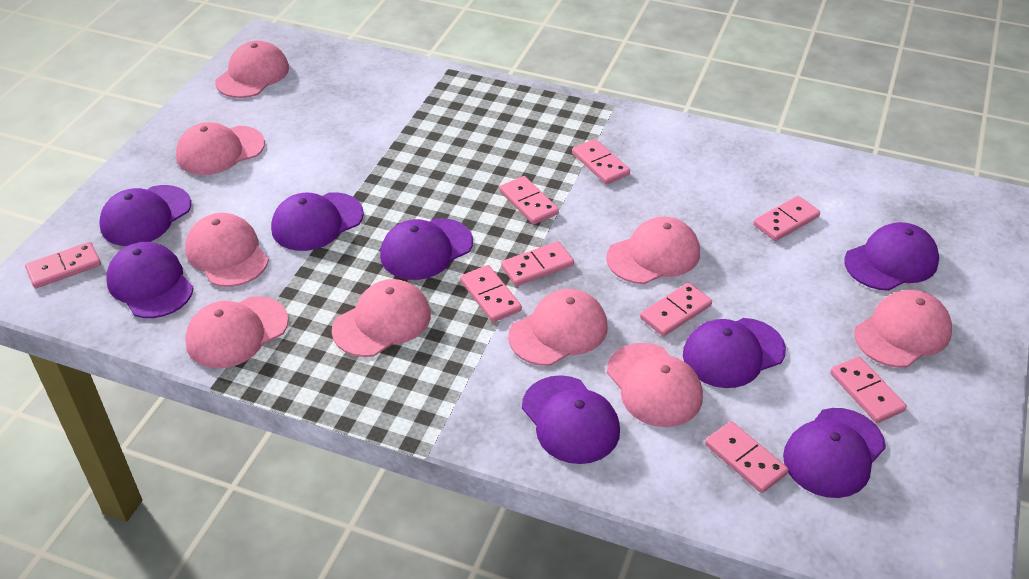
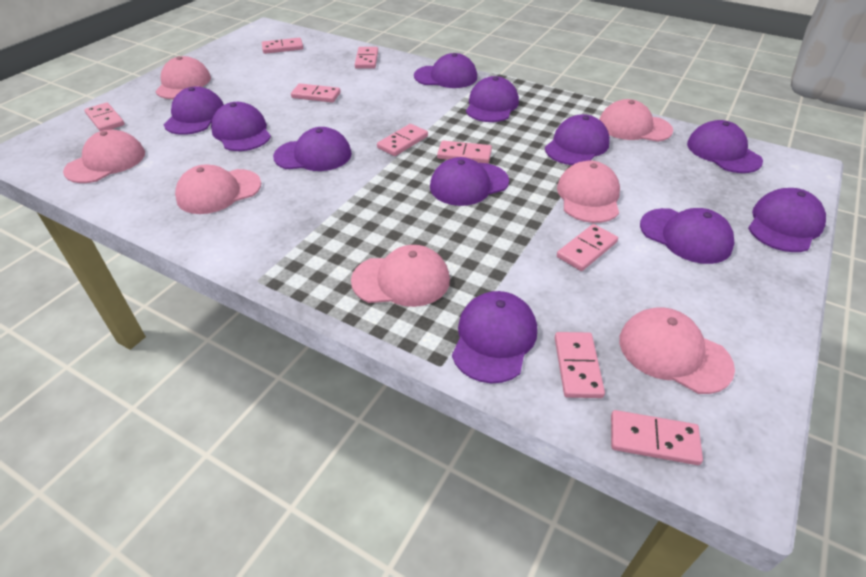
pink cap: 9 -> 7
purple cap: 8 -> 11

